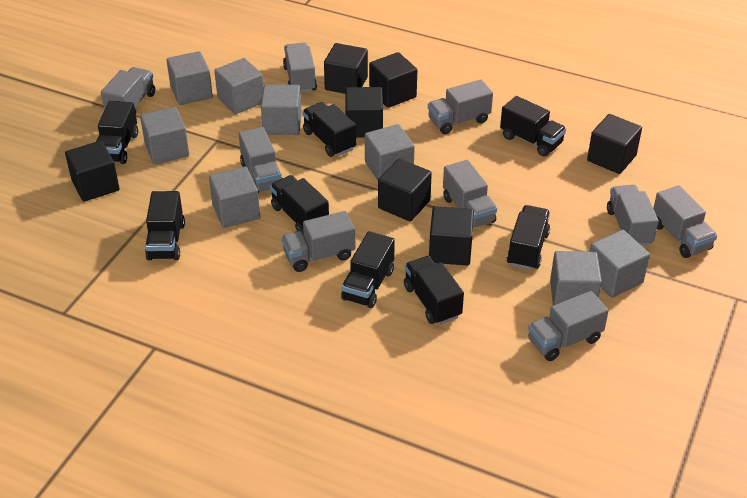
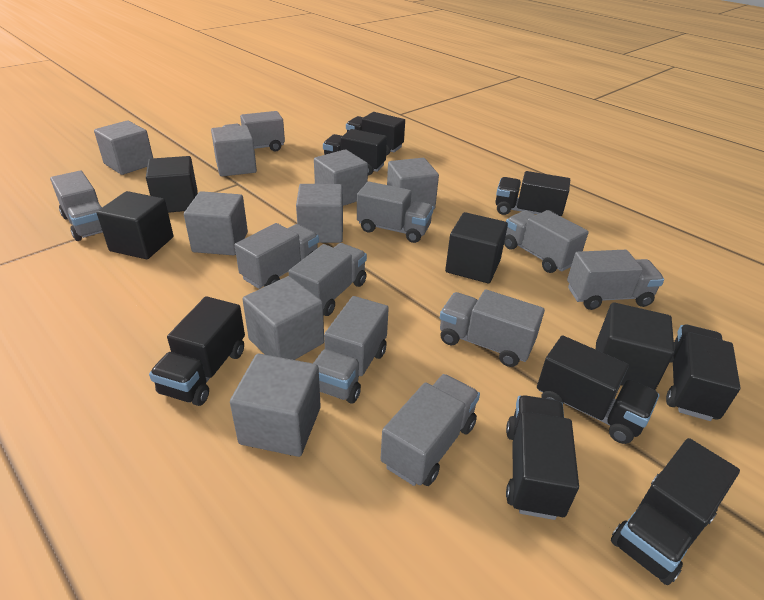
black cube: 7 -> 4
grey truck: 9 -> 10

